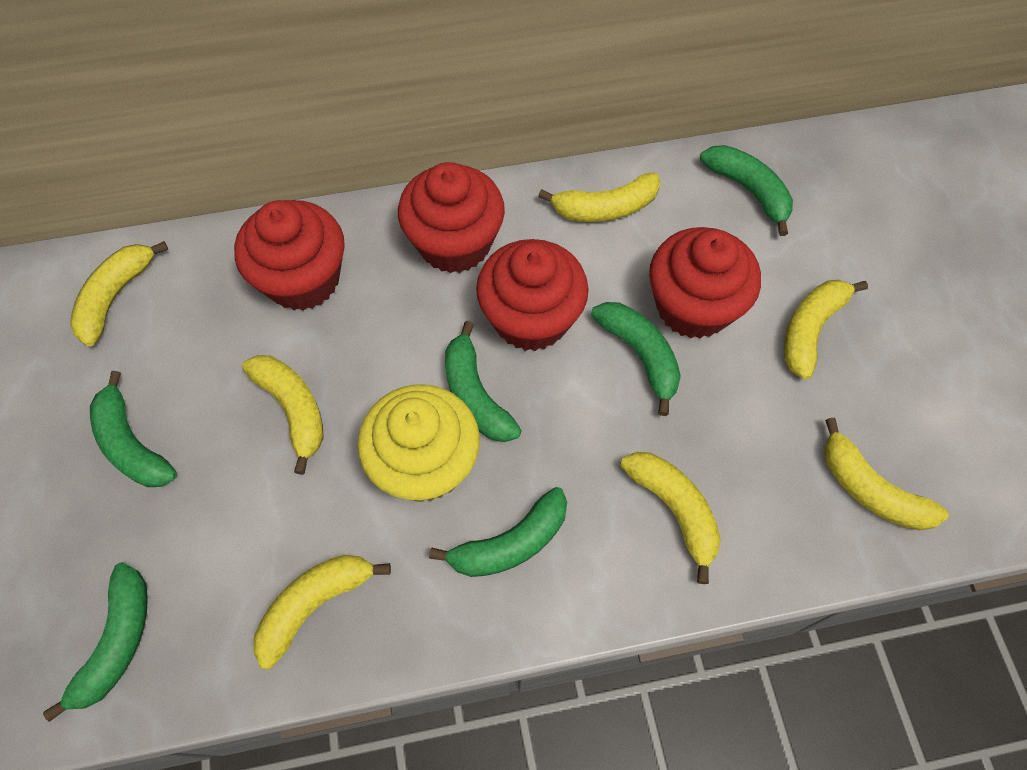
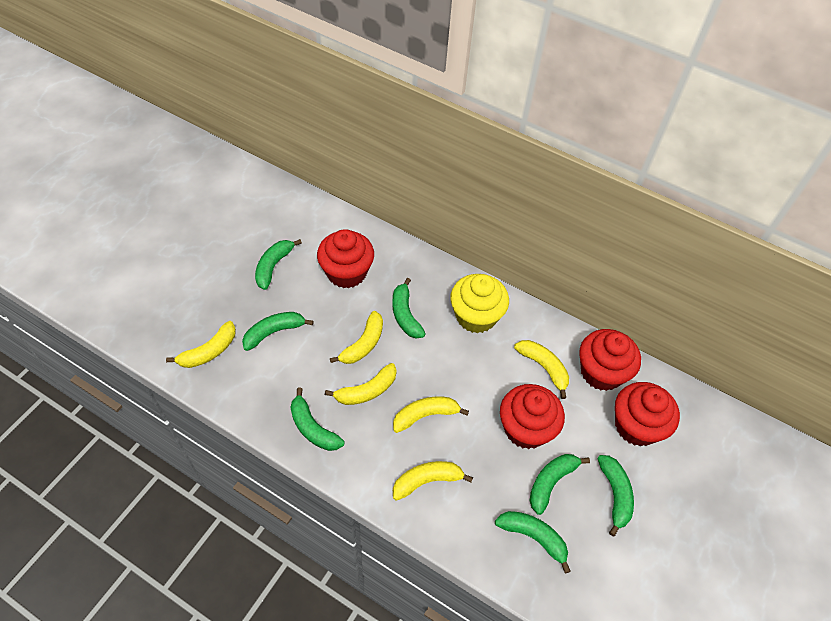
green banana: 6 -> 7
yellow banana: 7 -> 6

